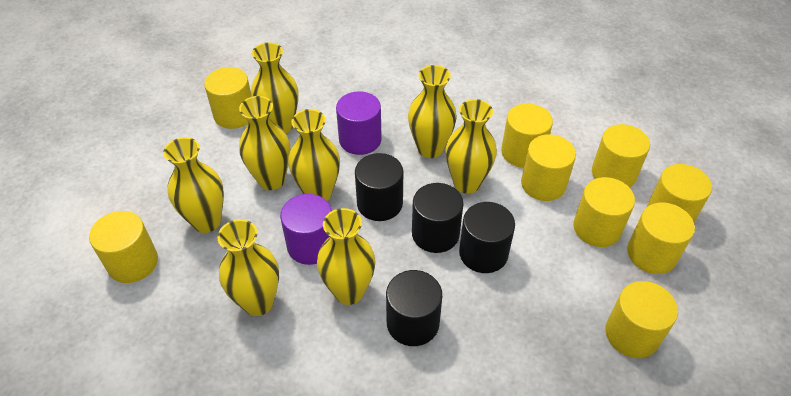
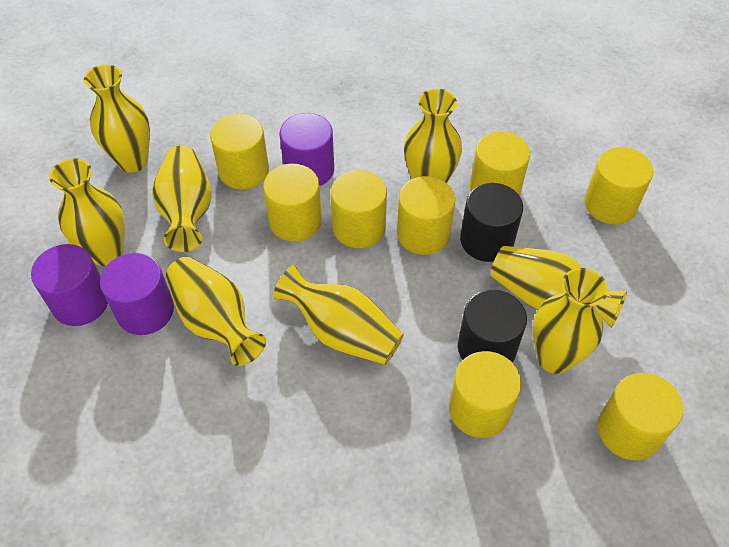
black cylinder: 4 -> 2
purple cylinder: 2 -> 3
yellow cylinder: 9 -> 8

